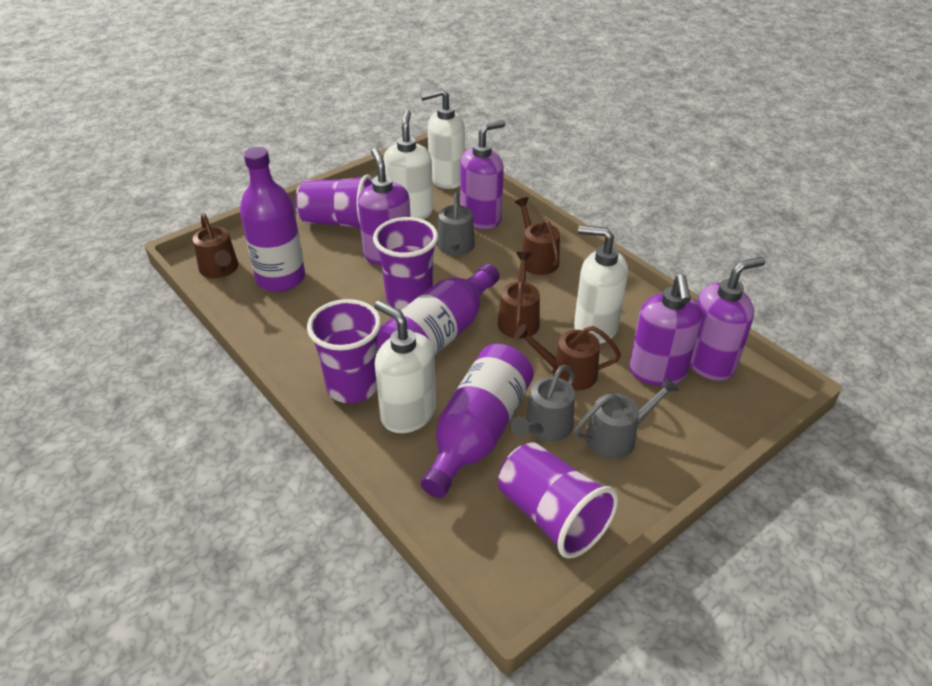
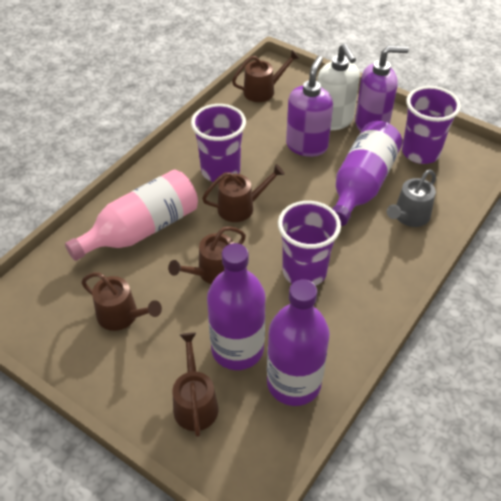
brown watering can: 4 -> 5
grey watering can: 3 -> 1
pink bottle: 0 -> 1
purple cup: 4 -> 3
purple soap dispenser: 4 -> 2
white soap dispenser: 4 -> 1

